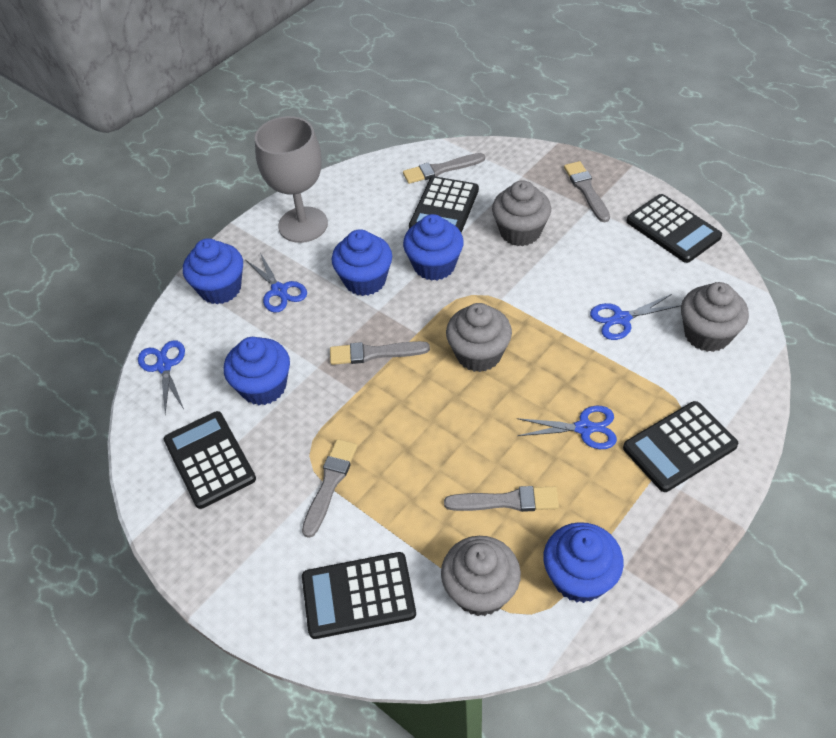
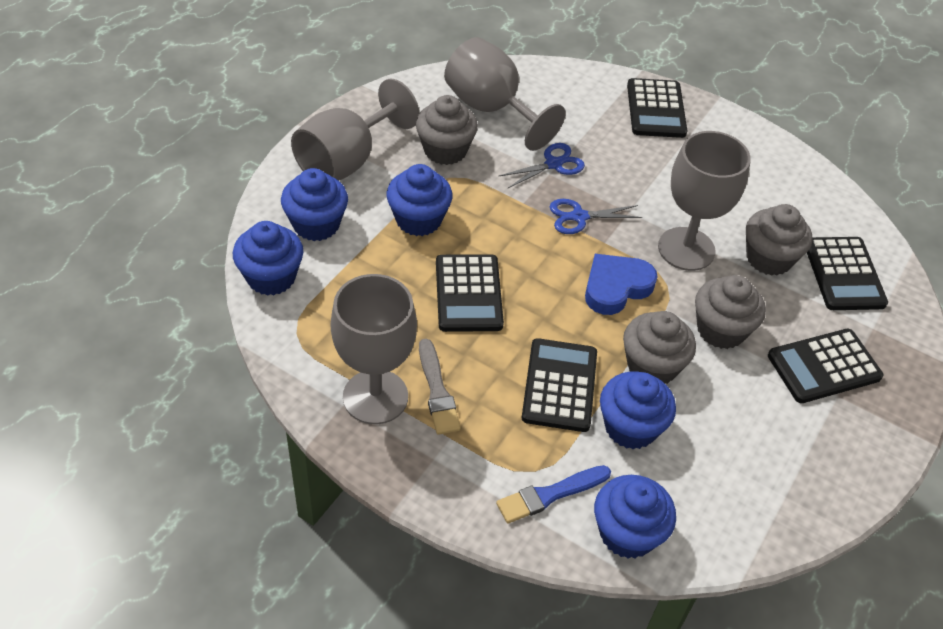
blue brush: 0 -> 1
blue heart: 0 -> 1
blue scissors: 4 -> 2
grey brush: 5 -> 1
grey goblet: 1 -> 4

